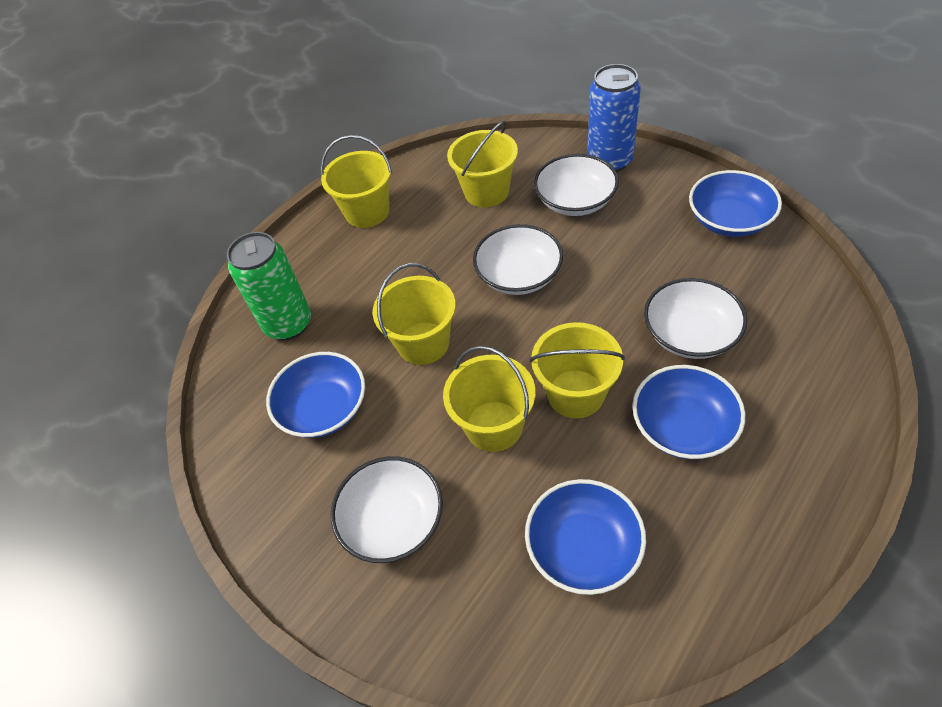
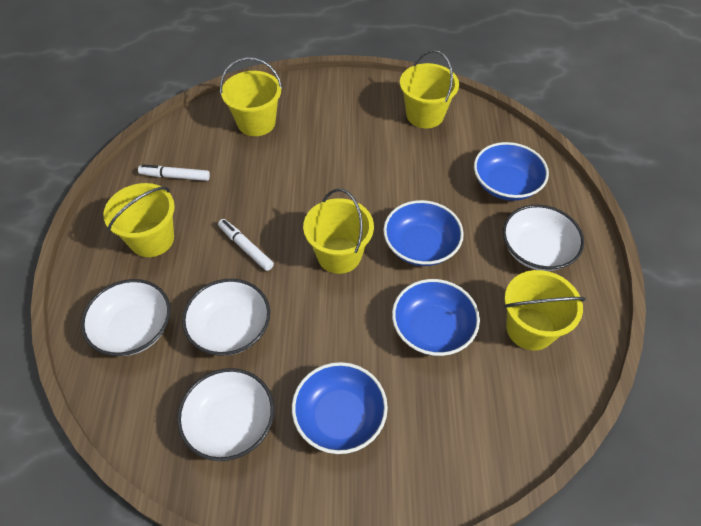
blue can: 1 -> 0
green can: 1 -> 0
white marker: 0 -> 2

